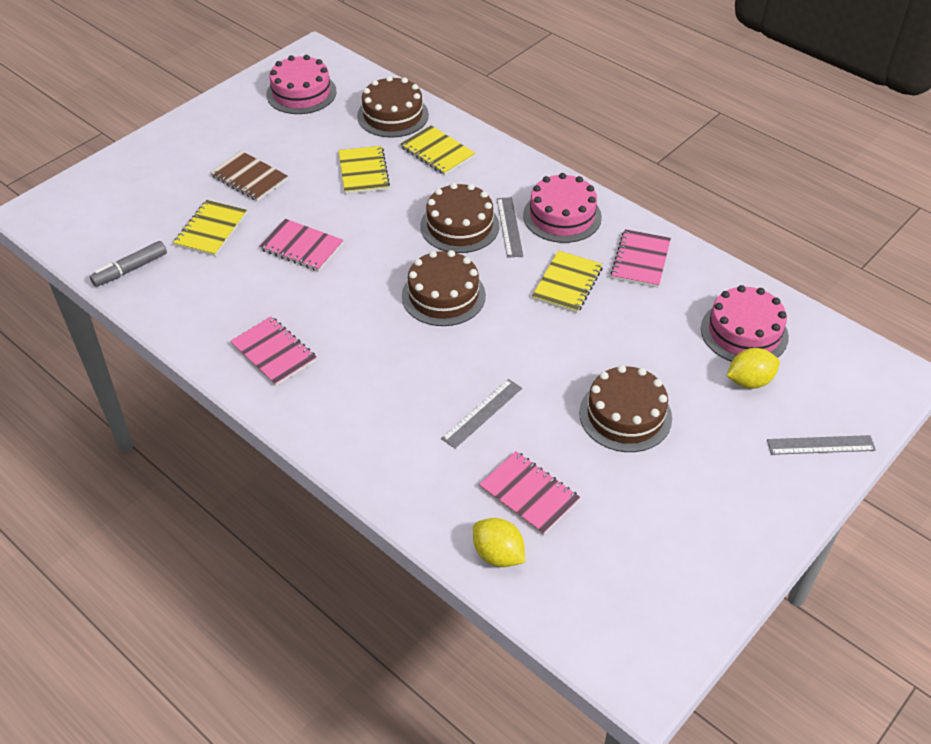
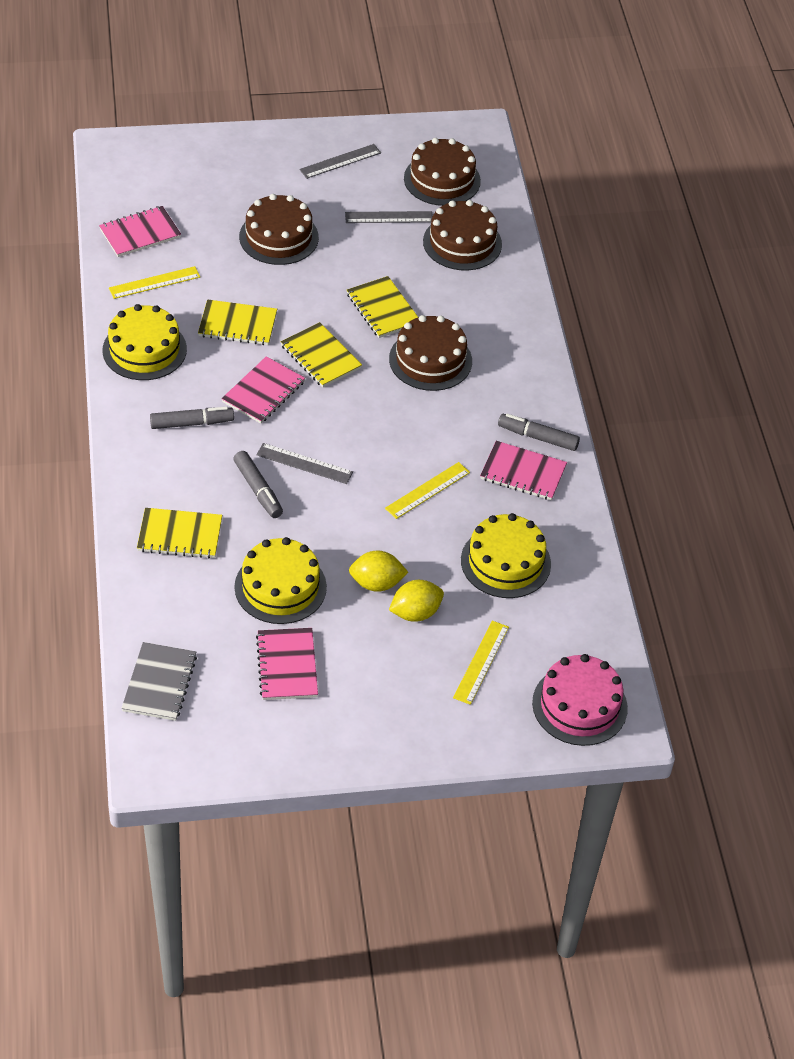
brown notebook: 1 -> 0
grey marker: 1 -> 3
grey notebook: 0 -> 1
pink cake: 3 -> 1
yellow cake: 0 -> 3
yellow ruler: 0 -> 3

